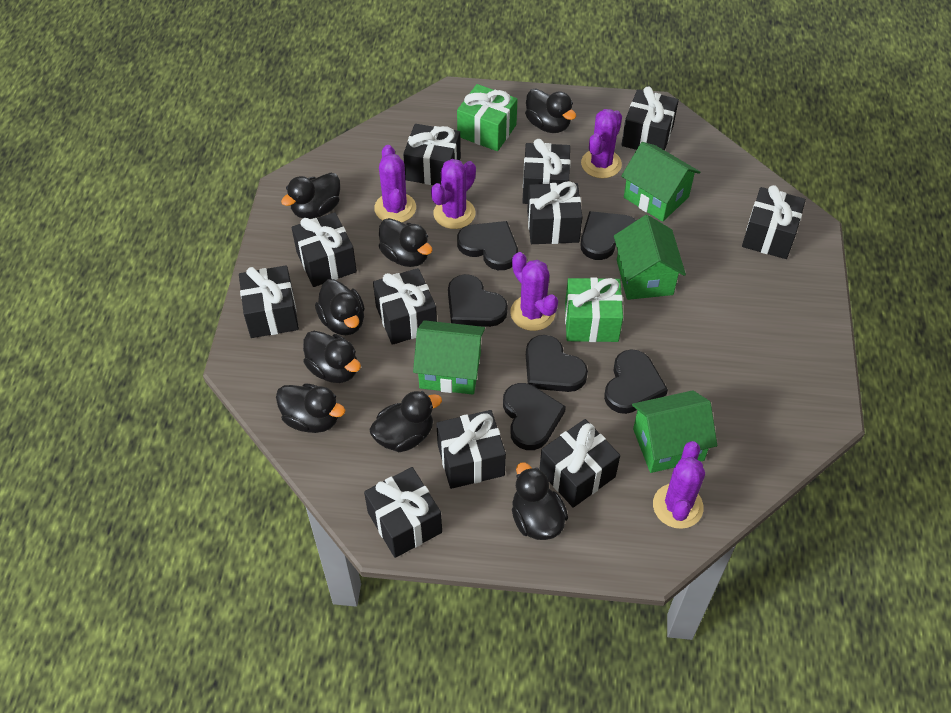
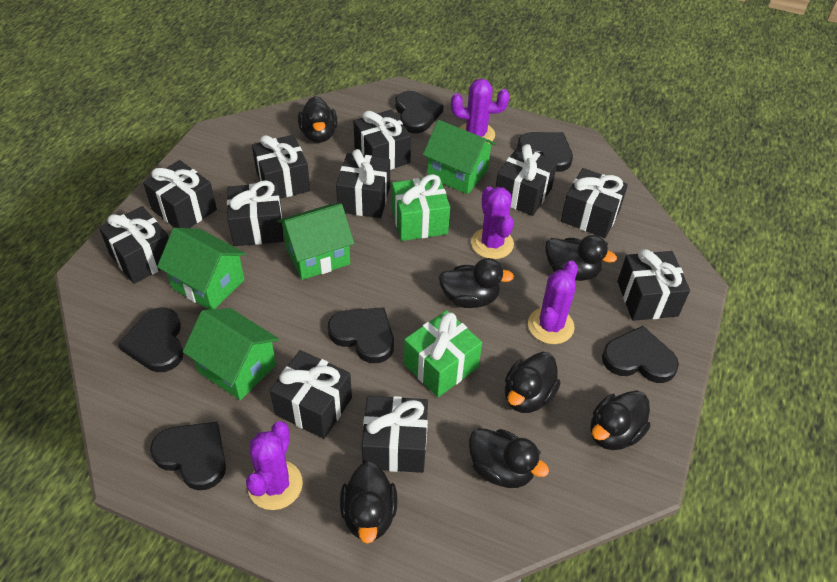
black duck: 8 -> 7
purple cactus: 5 -> 4

